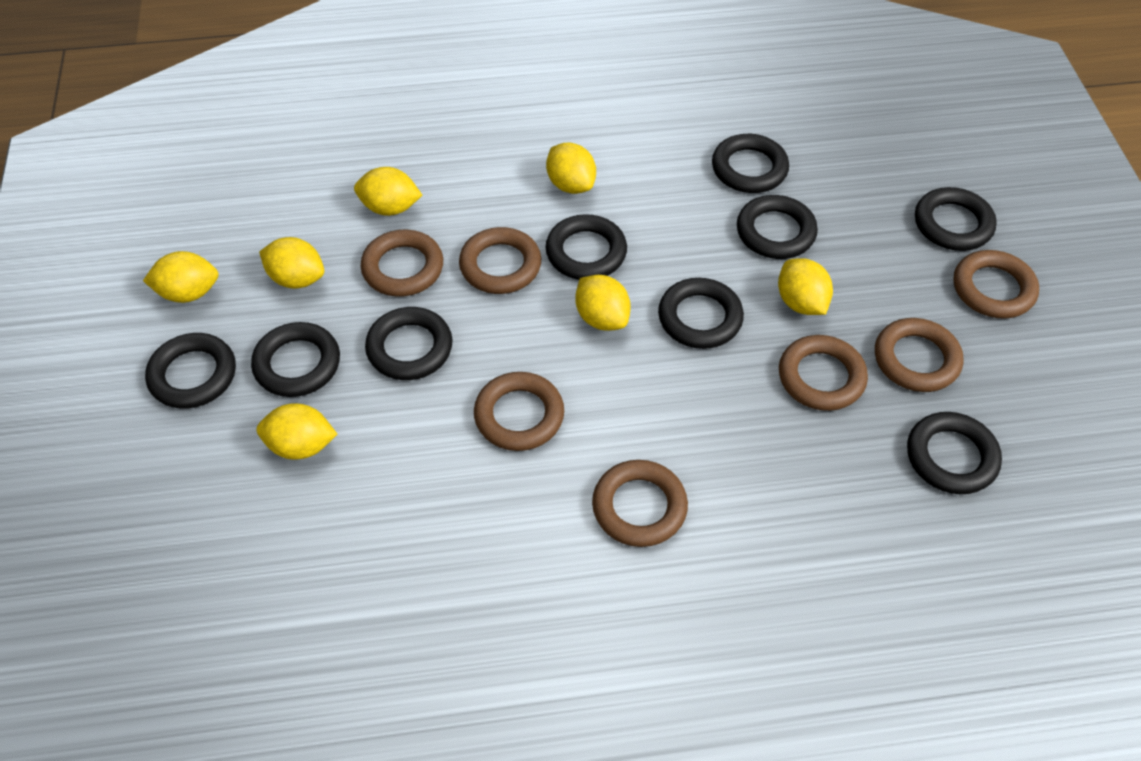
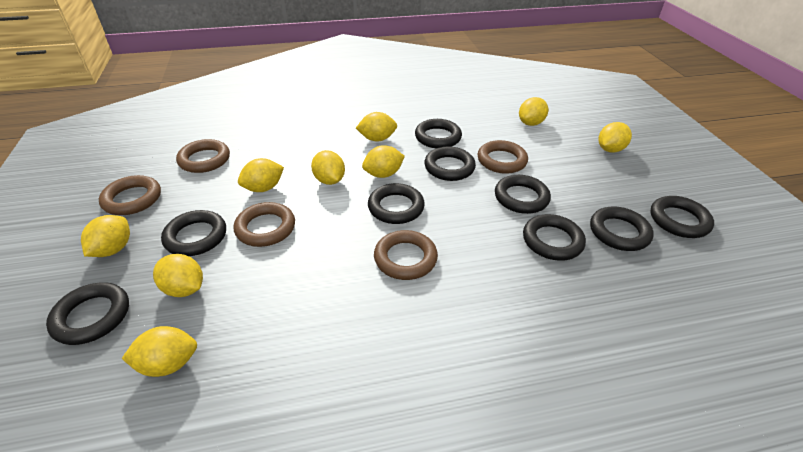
brown ring: 7 -> 5
yellow lemon: 7 -> 9

